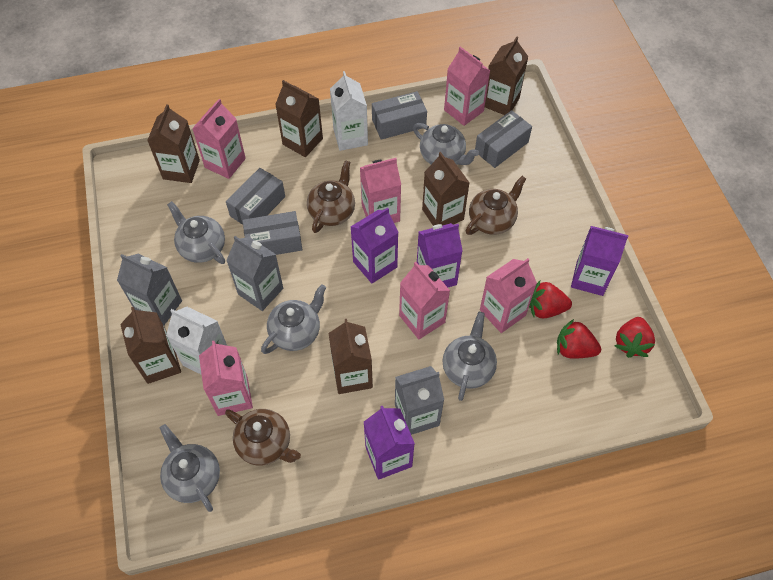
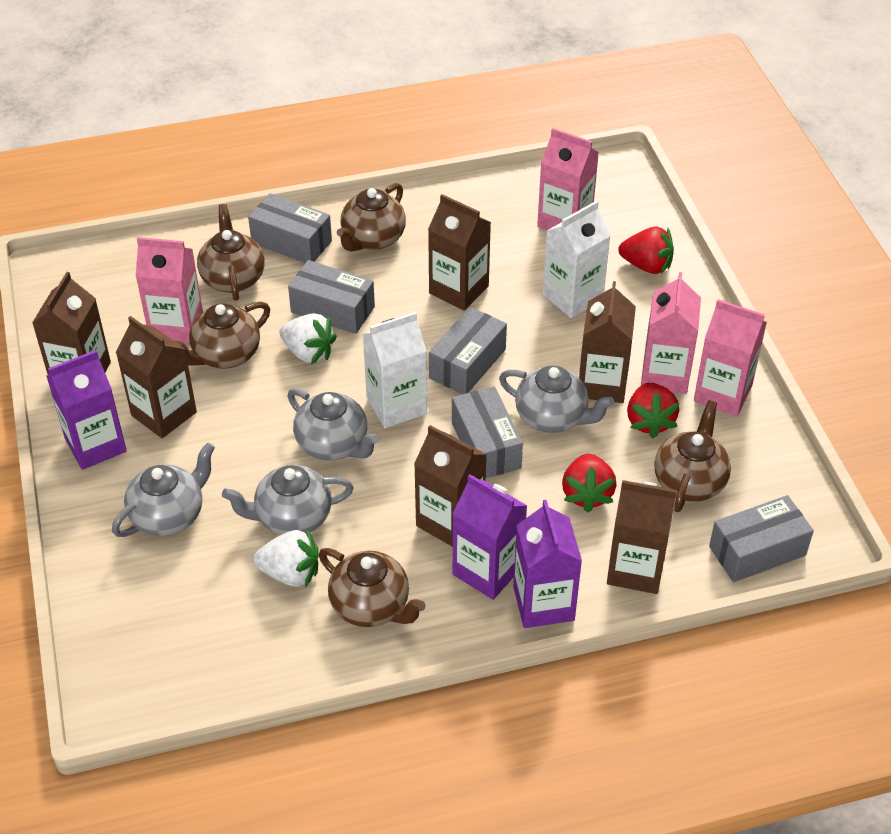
brown teapot: 3 -> 5
grey box: 4 -> 5
grey carton: 3 -> 0
grey teapot: 5 -> 4
pink carton: 6 -> 4
purple carton: 4 -> 3
white strawberry: 0 -> 2

